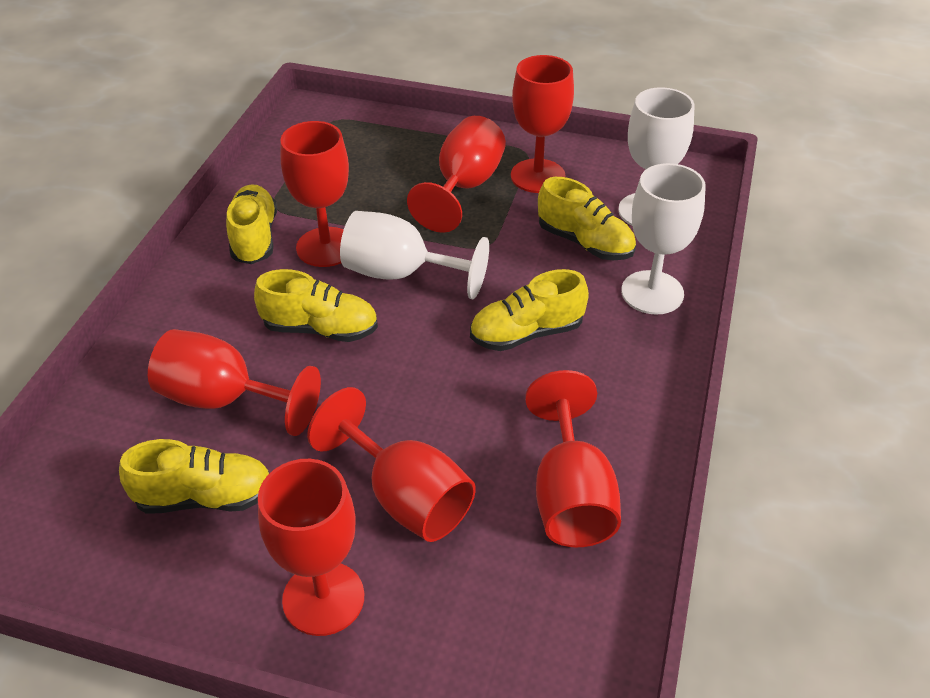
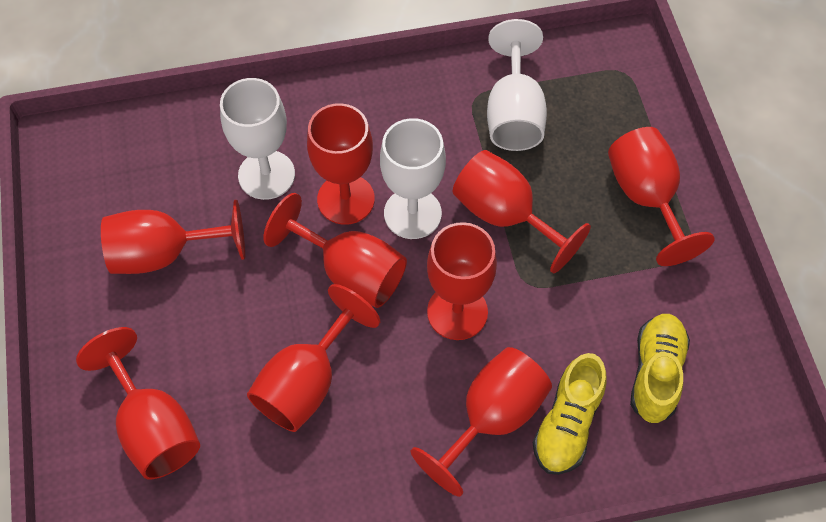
red goblet: 7 -> 9
yellow shoe: 5 -> 2

